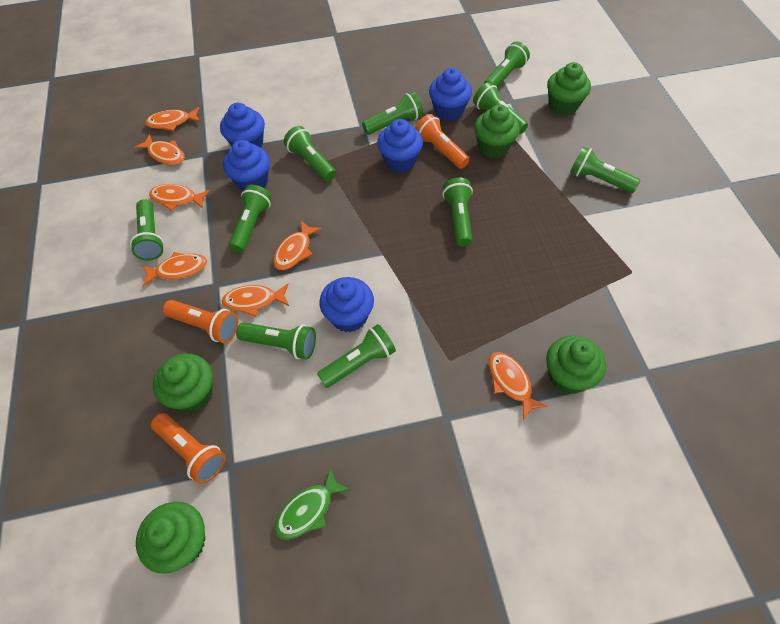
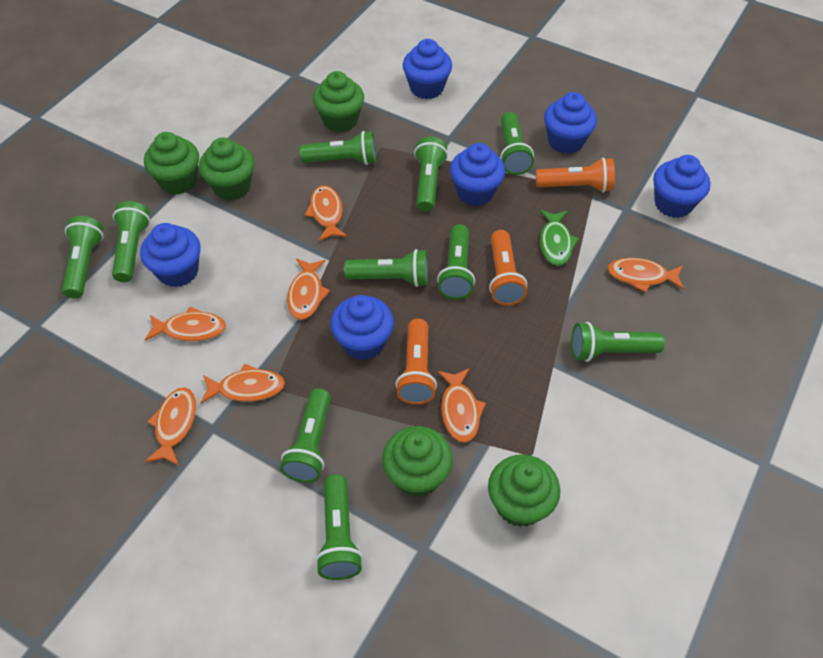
blue cupcake: 5 -> 6

